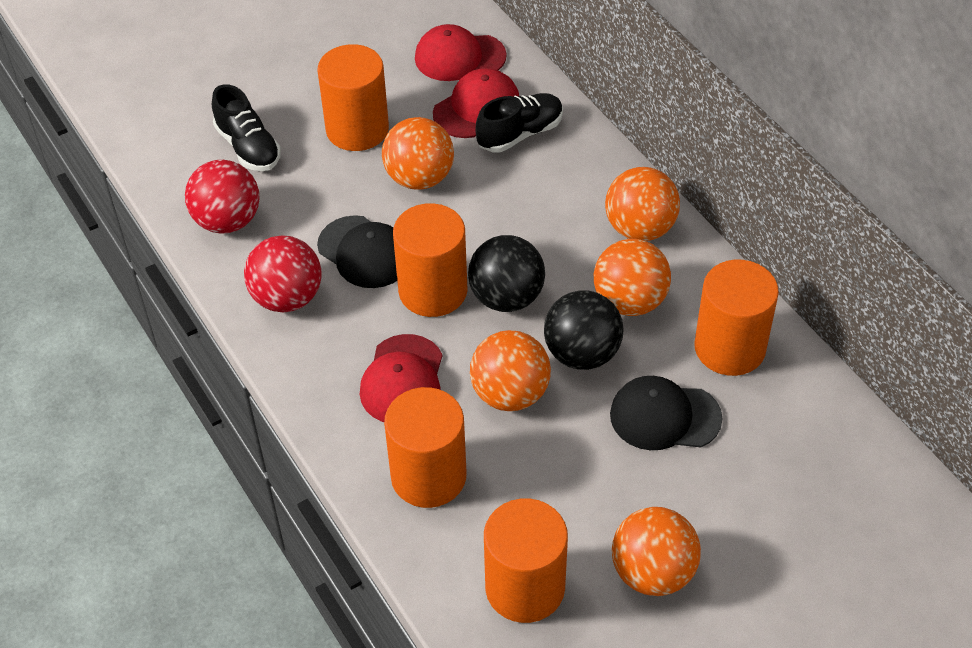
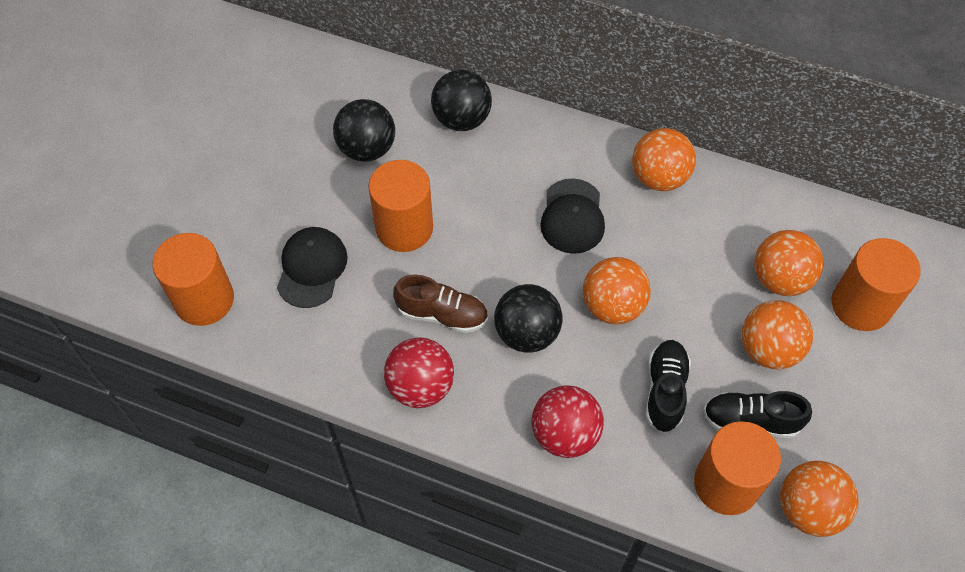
black ball: 2 -> 3
brown shoe: 0 -> 1
orange cylinder: 5 -> 4
red cap: 3 -> 0

